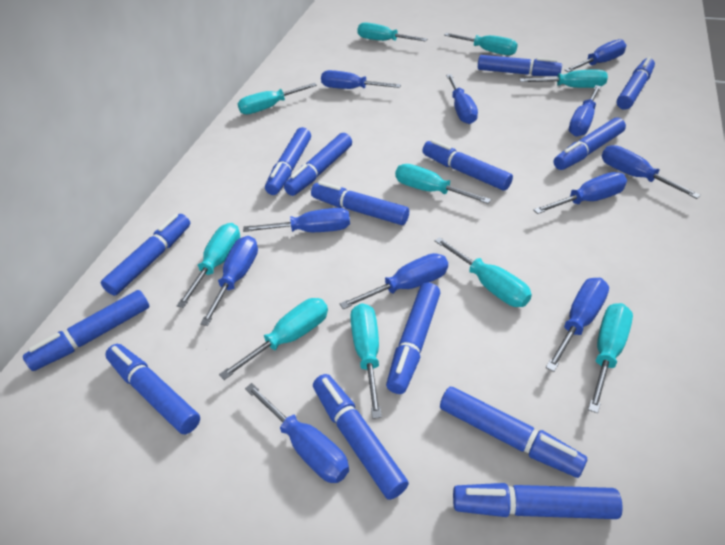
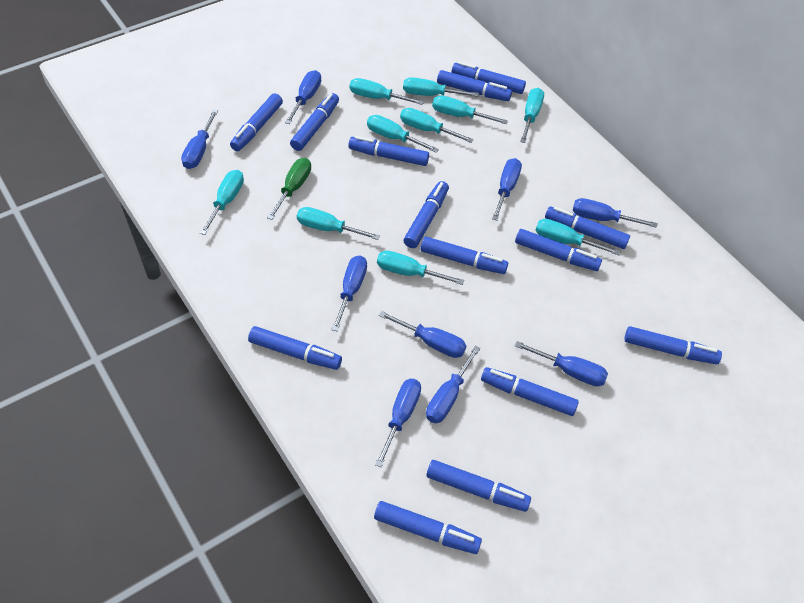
blue screwdriver: 11 -> 9
green screwdriver: 0 -> 1

